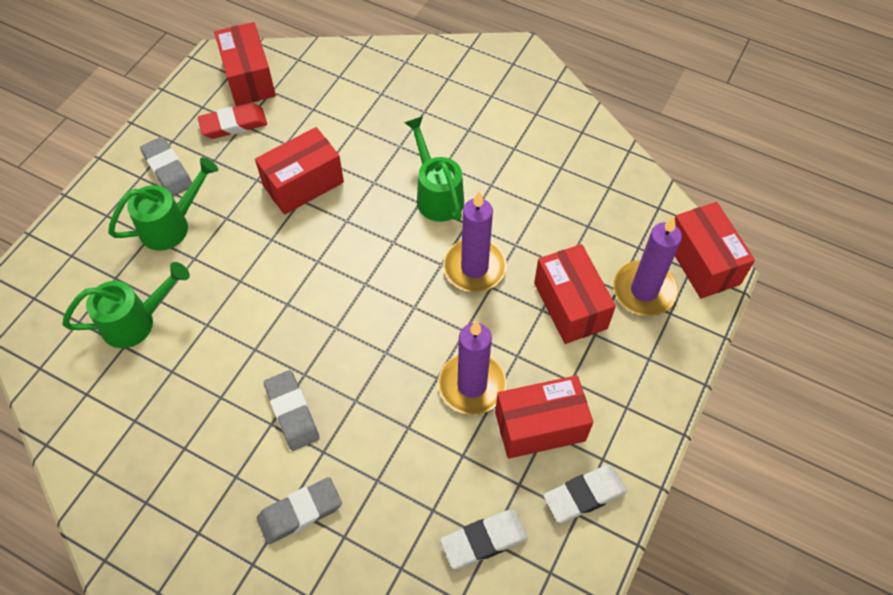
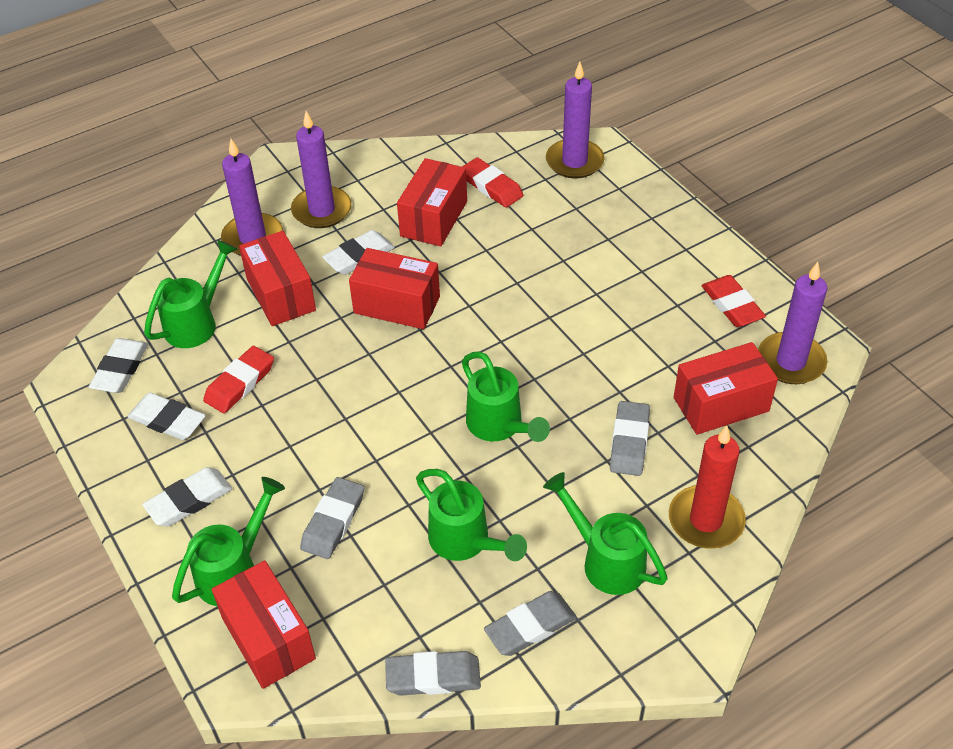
green watering can: 3 -> 5
grey eraser: 3 -> 4
purple candle: 3 -> 4
red candle: 0 -> 1
red eraser: 1 -> 3
white eraser: 2 -> 4

